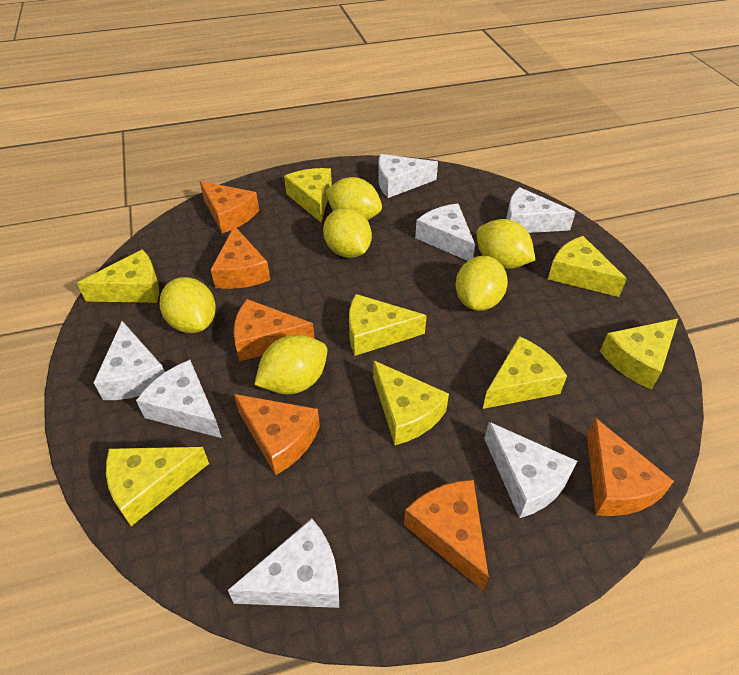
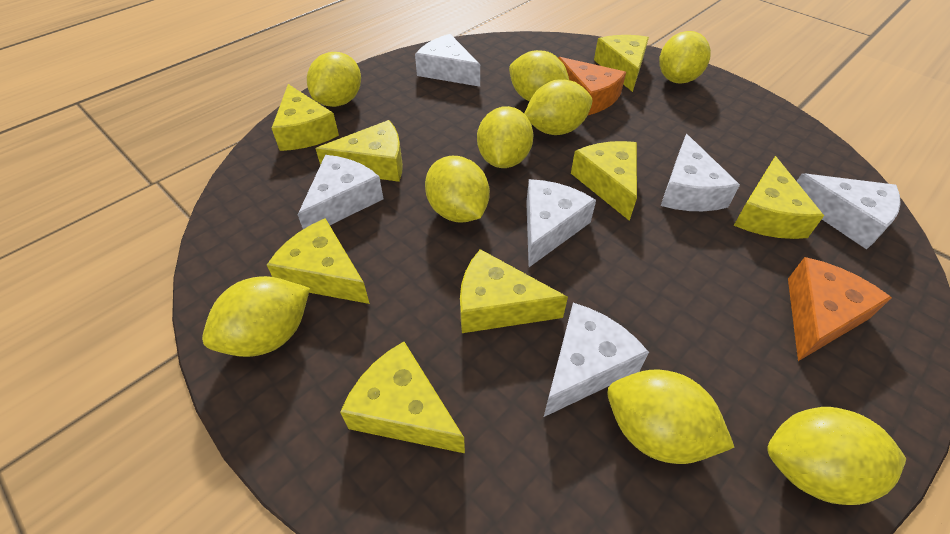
orange cheese: 6 -> 2
white cheese: 7 -> 6
yellow lemon: 6 -> 9

